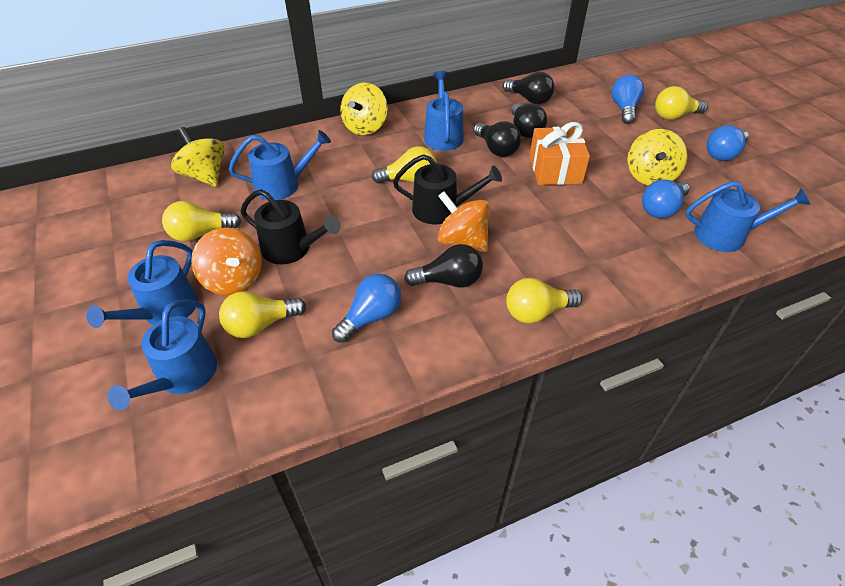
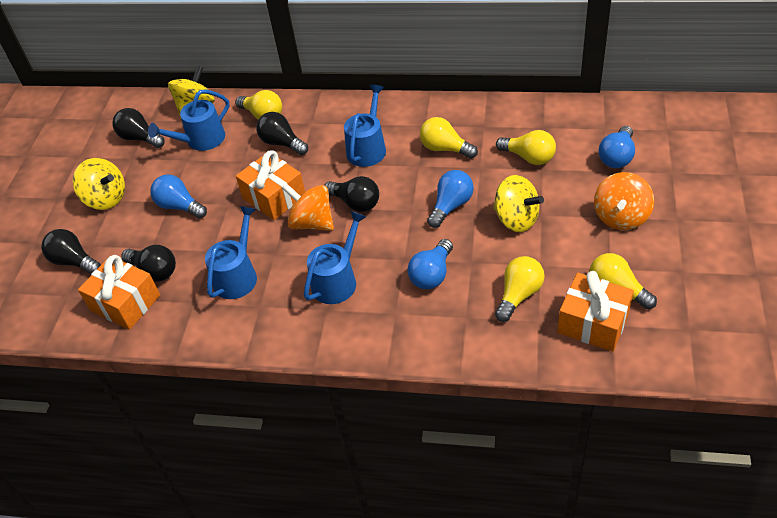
black light bulb: 4 -> 5
black watering can: 2 -> 0
blue watering can: 5 -> 4
orange gift: 1 -> 3

